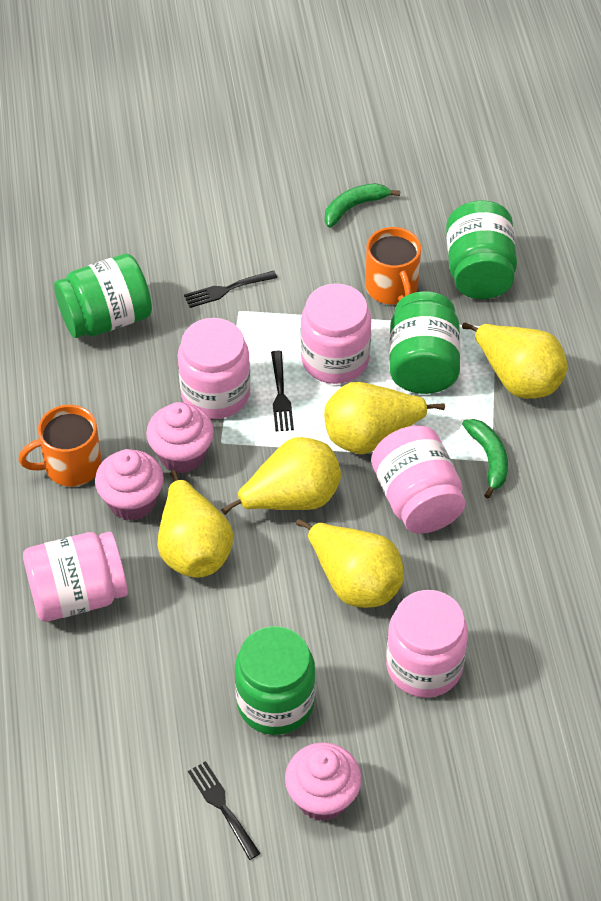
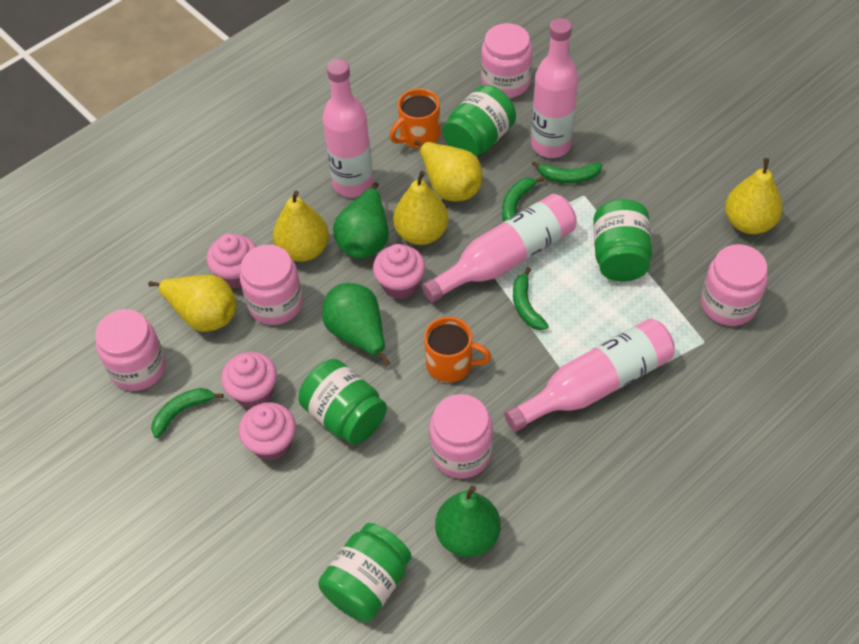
black fork: 3 -> 0
green banana: 2 -> 4
green pear: 0 -> 3
pink bottle: 0 -> 4
pink cupcake: 3 -> 4

